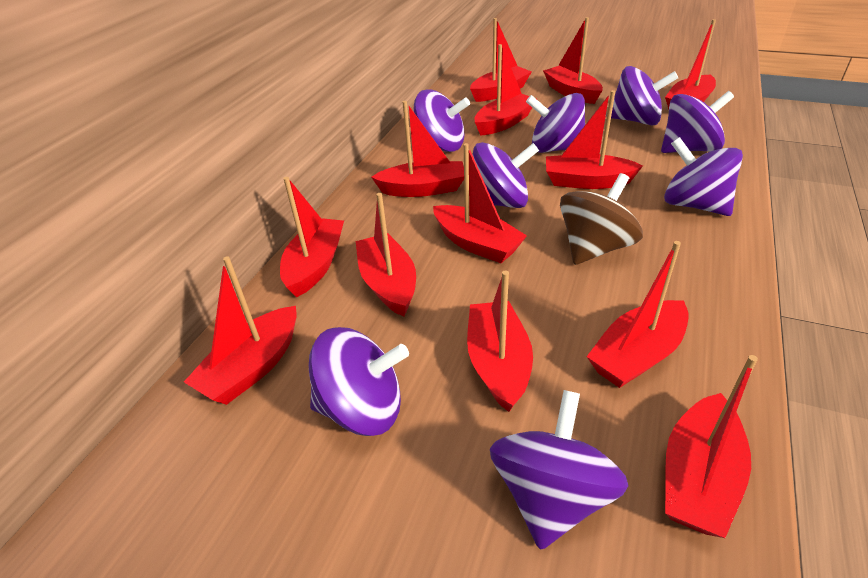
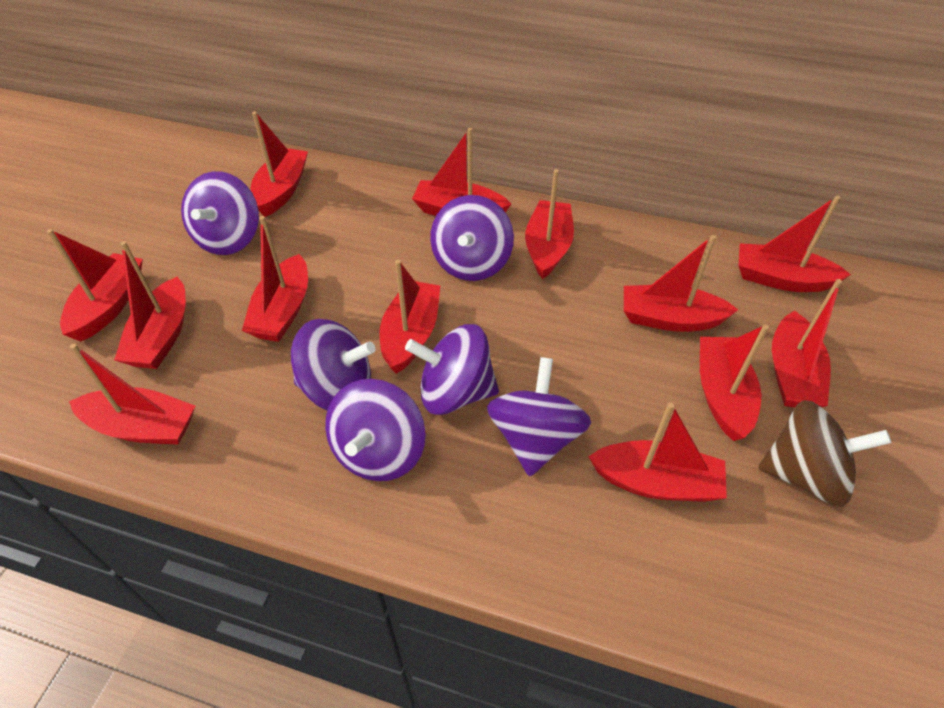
purple spinning top: 8 -> 6

